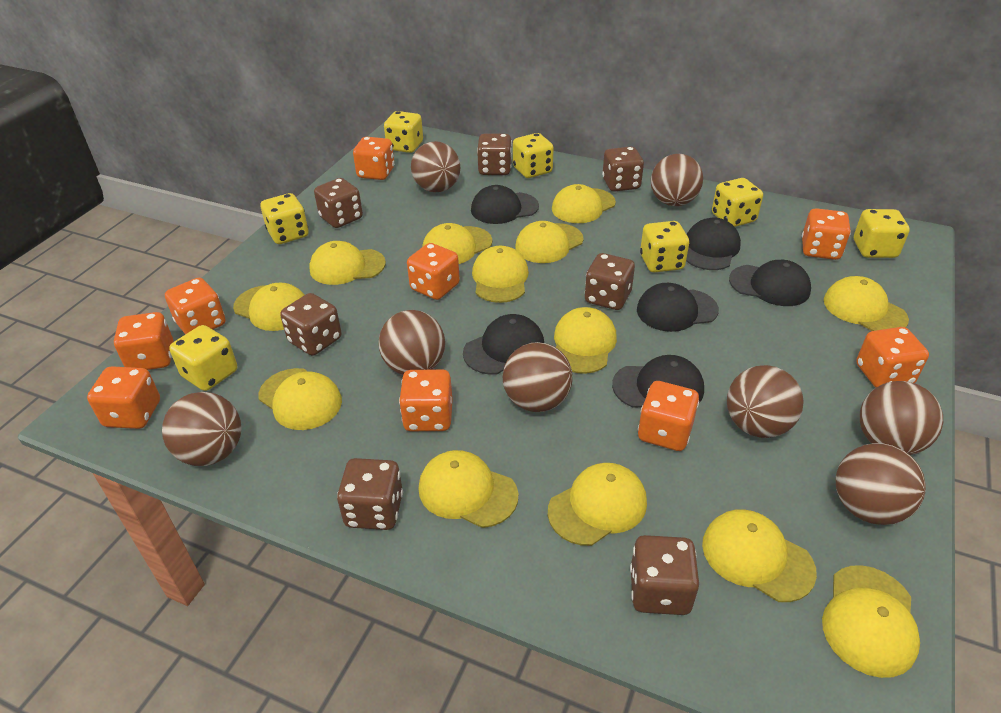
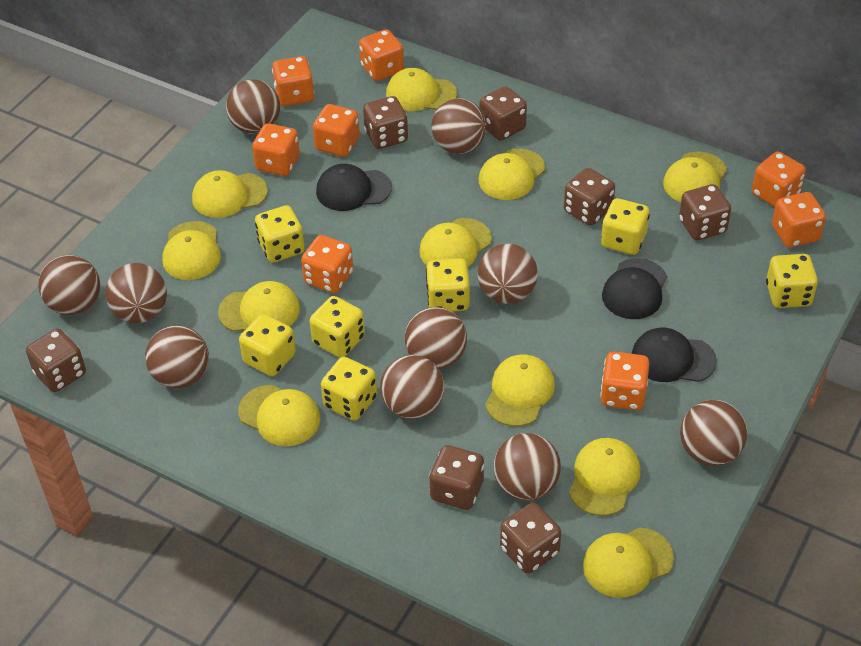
black cap: 6 -> 3
brown ball: 8 -> 10
orange dice: 9 -> 8
yellow cap: 13 -> 11

